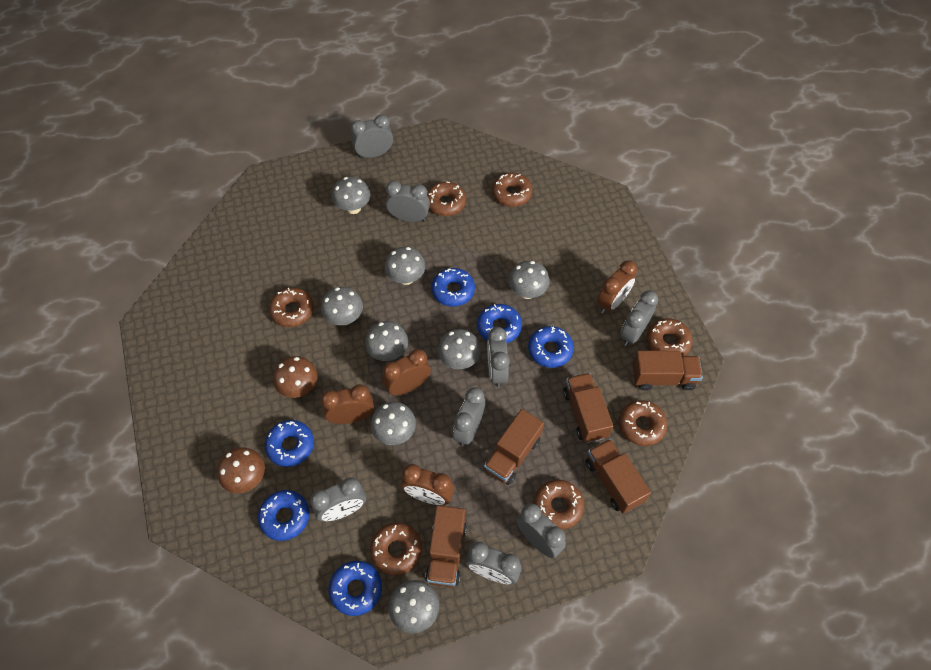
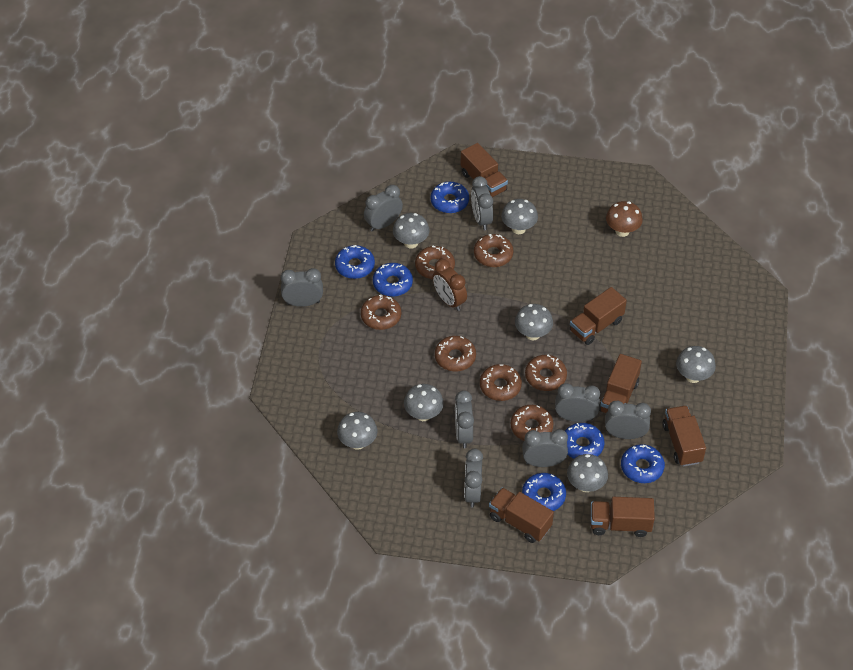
brown clock: 4 -> 1
brown mushroom: 2 -> 1
brown truck: 5 -> 6
grey mushroom: 8 -> 7

